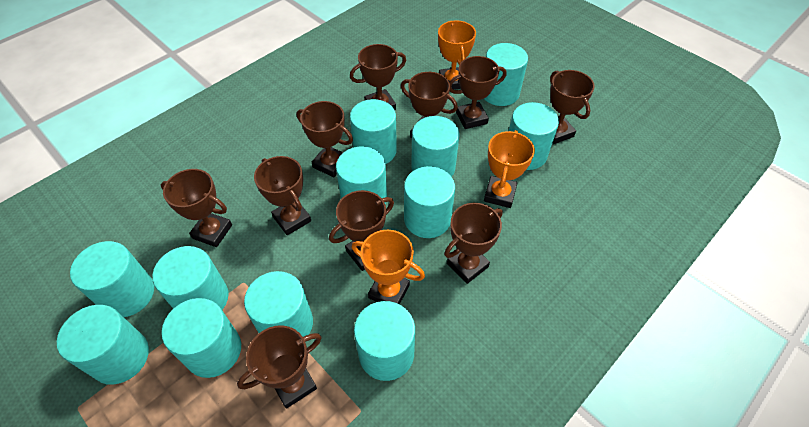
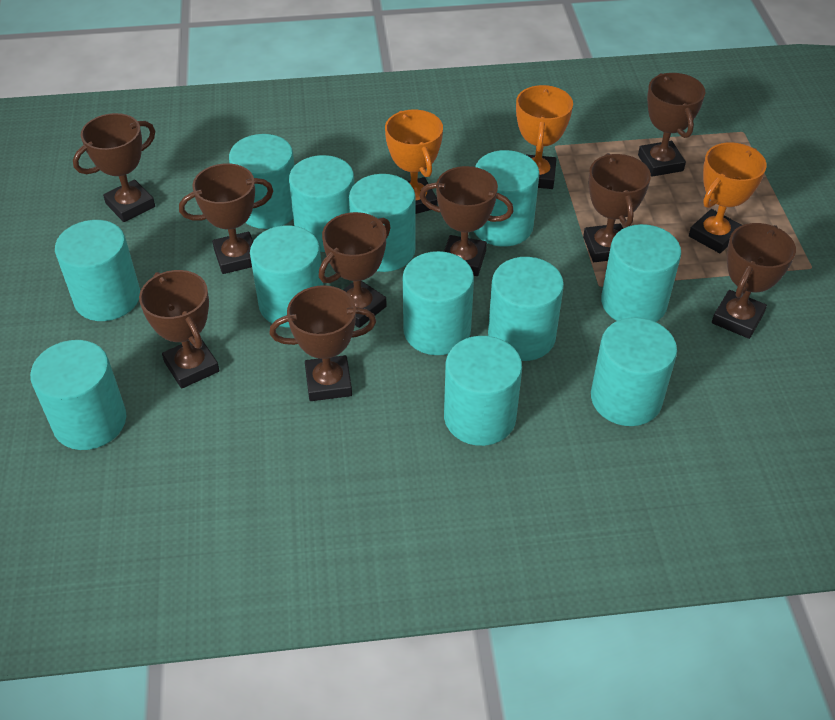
brown trophy: 10 -> 9

